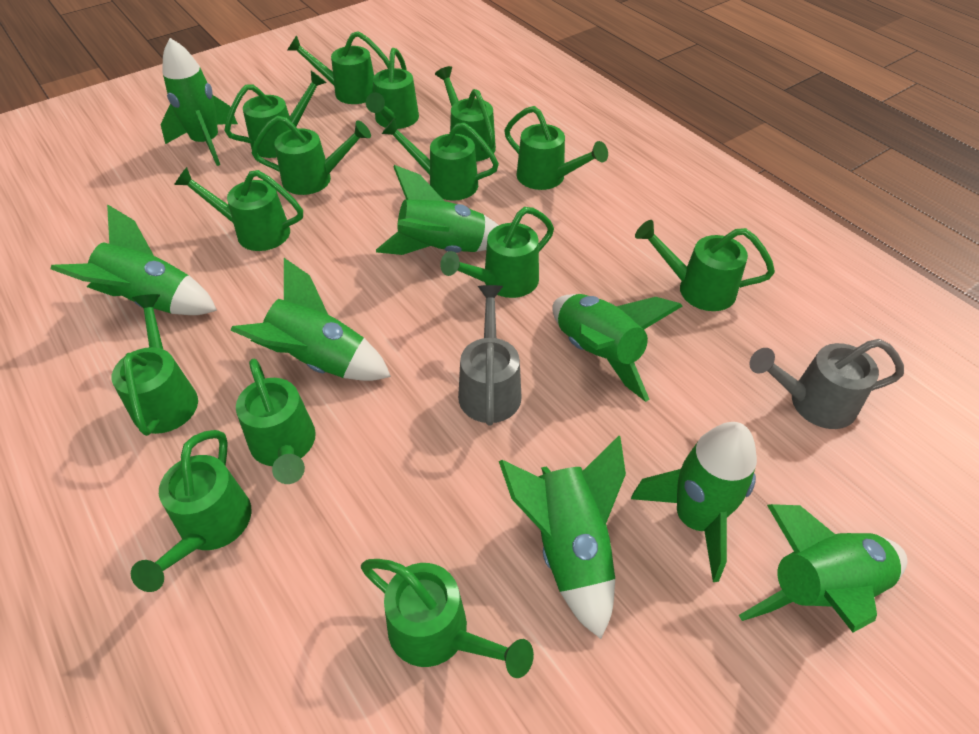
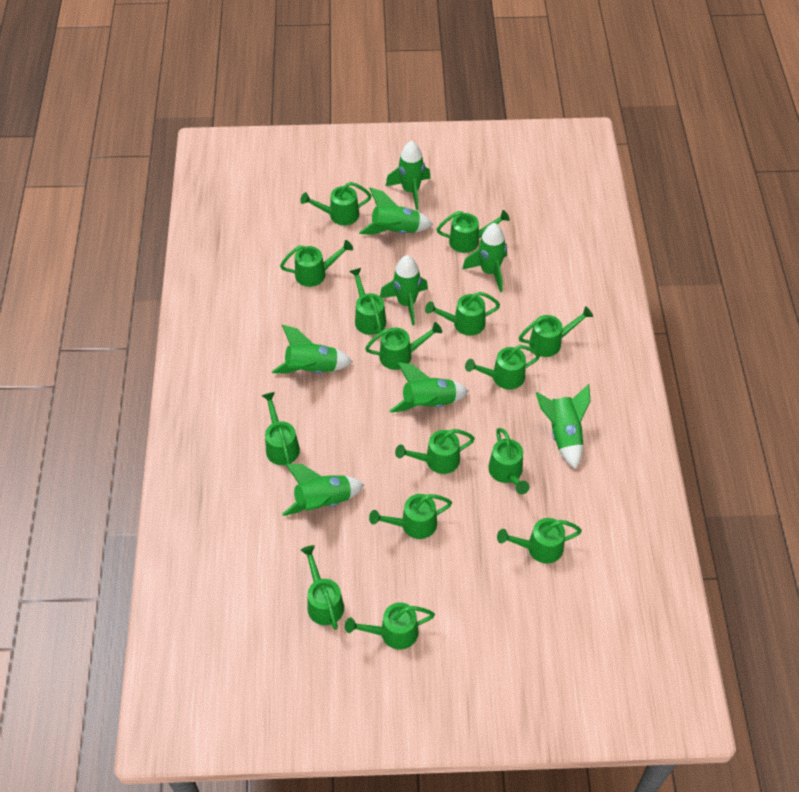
green watering can: 14 -> 15
grey watering can: 2 -> 0

